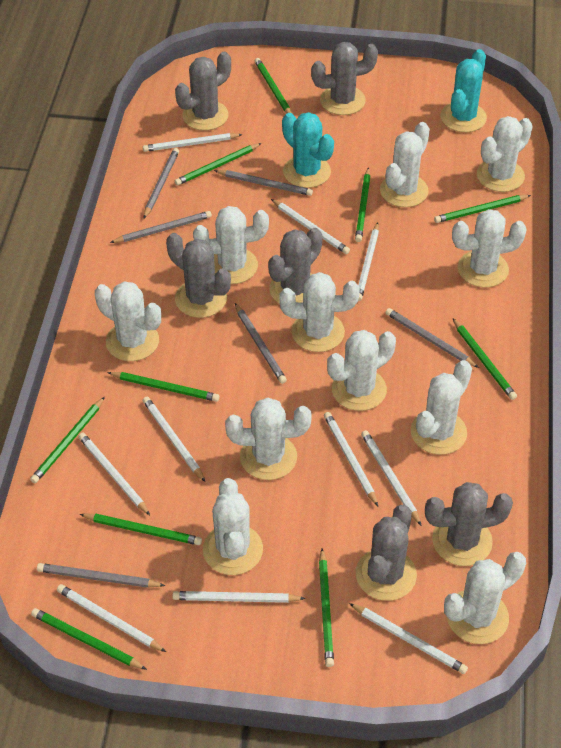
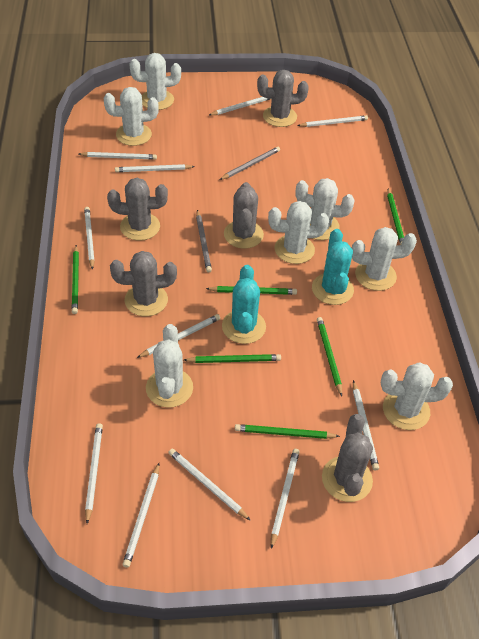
green pencil: 10 -> 6
grey cactus: 6 -> 5
grey pencil: 6 -> 2
white cactus: 11 -> 7
white pencil: 10 -> 11

